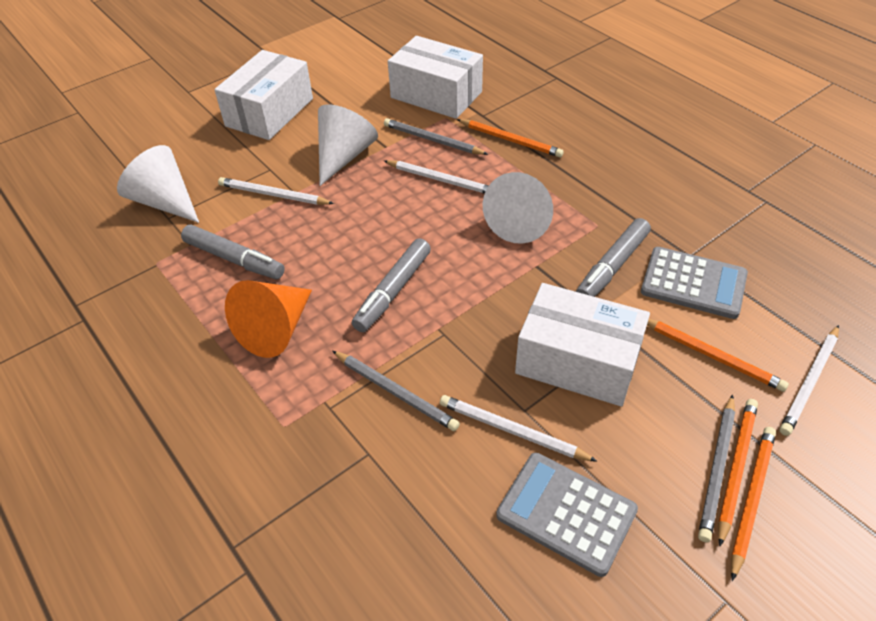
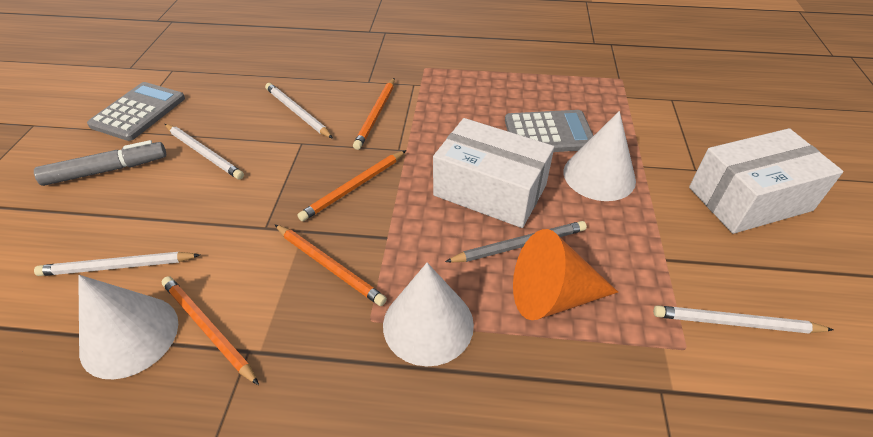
grey marker: 3 -> 1
grey pencil: 3 -> 1
white box: 3 -> 2

